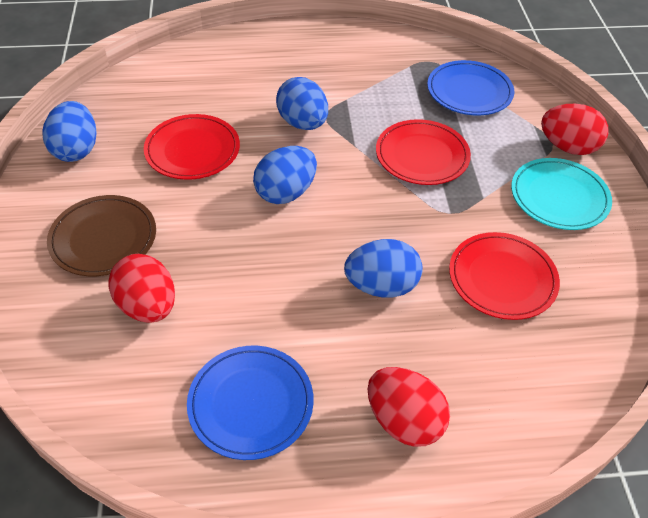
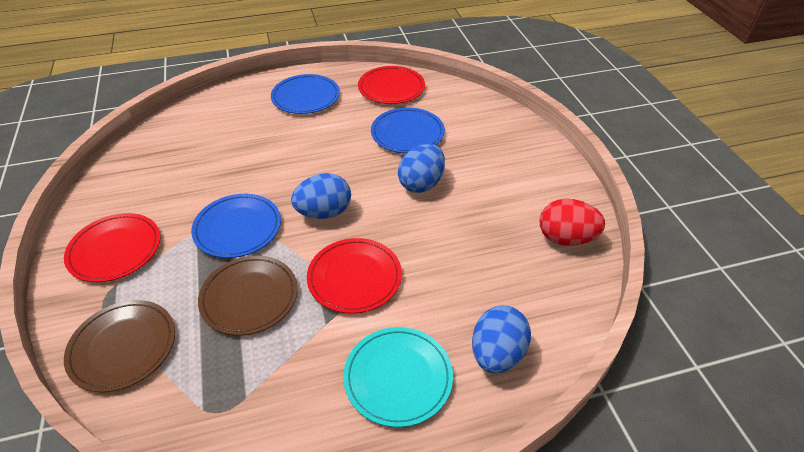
blue egg: 4 -> 3
blue plate: 2 -> 3
brown plate: 1 -> 2
red egg: 3 -> 1

